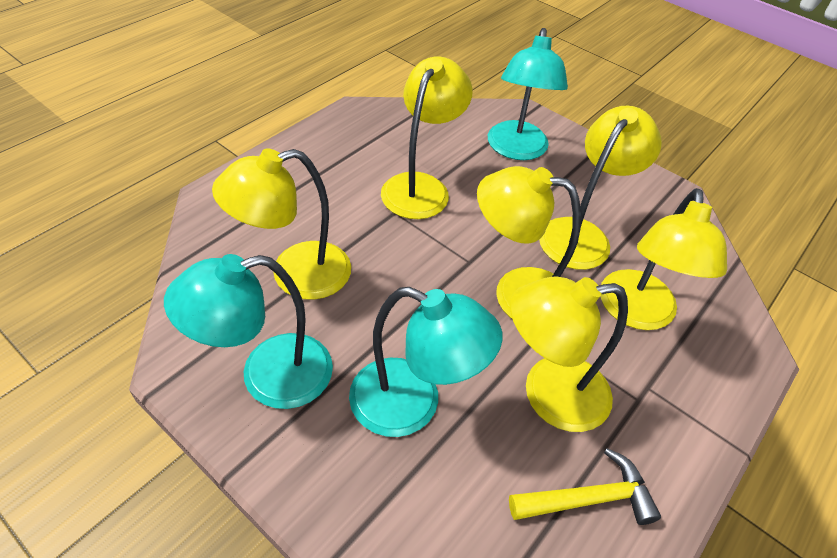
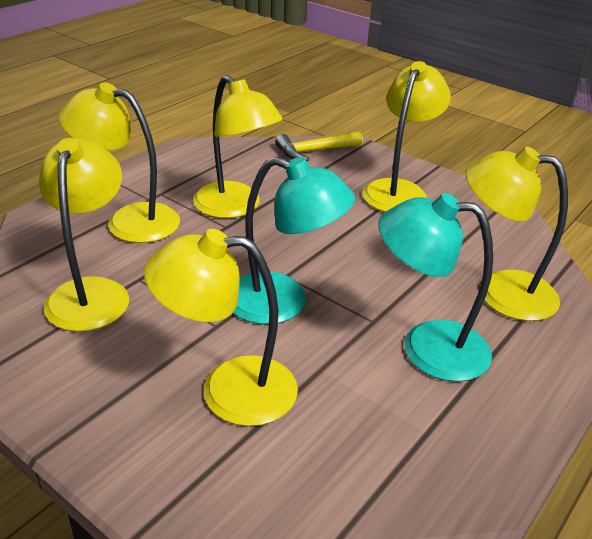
turquoise lamp: 3 -> 2

